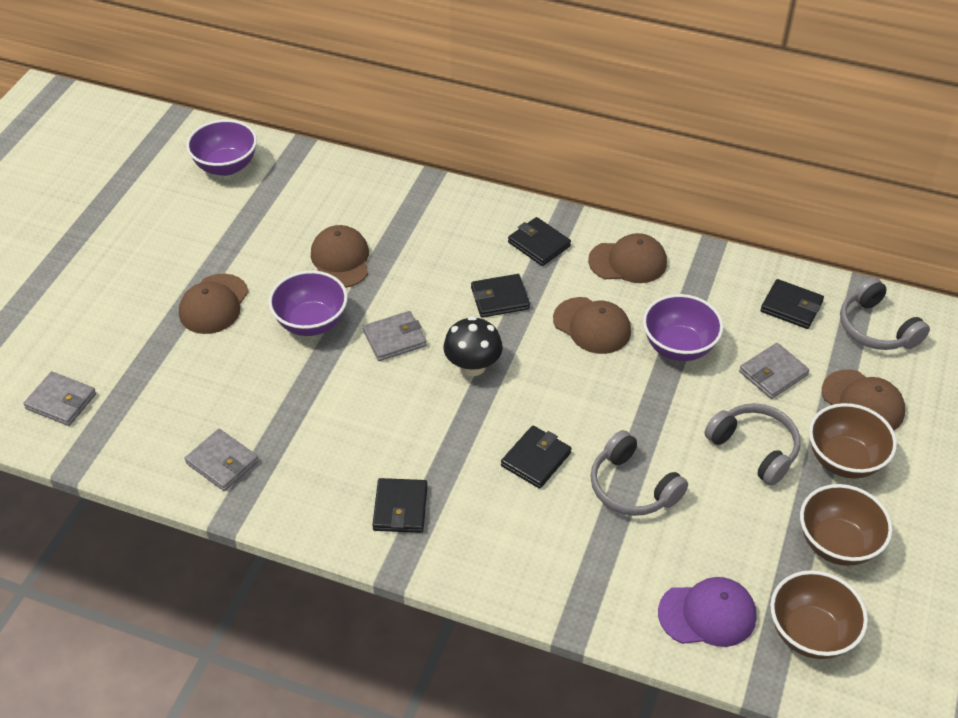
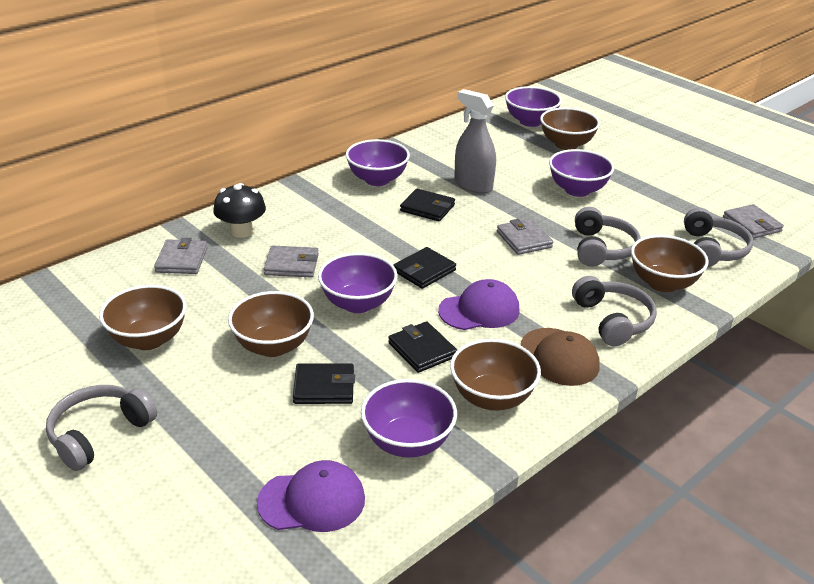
black wallet: 5 -> 4
brown bowl: 3 -> 5
brown cap: 5 -> 1
grey headphones: 3 -> 4
grey spray bottle: 0 -> 1
purple bowl: 3 -> 5
purple cap: 1 -> 2

